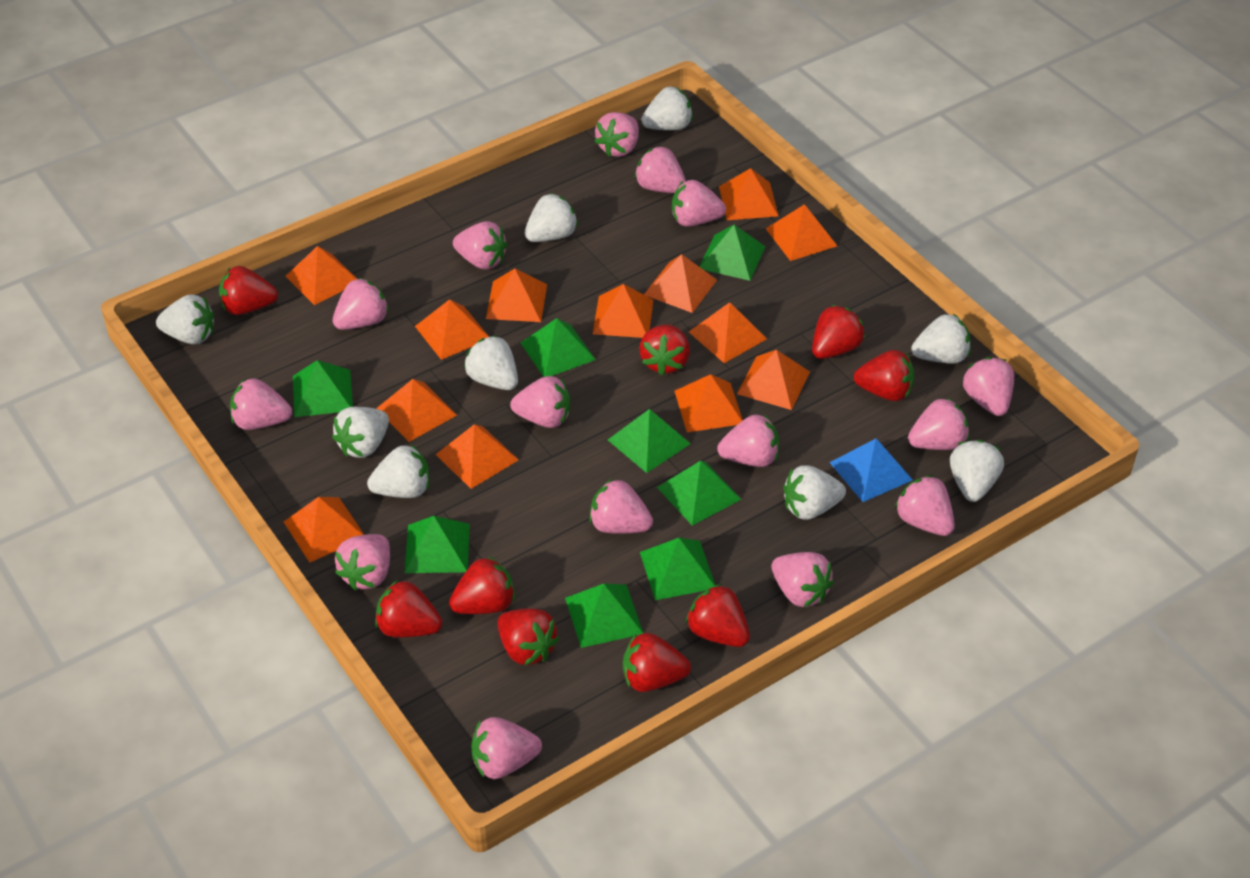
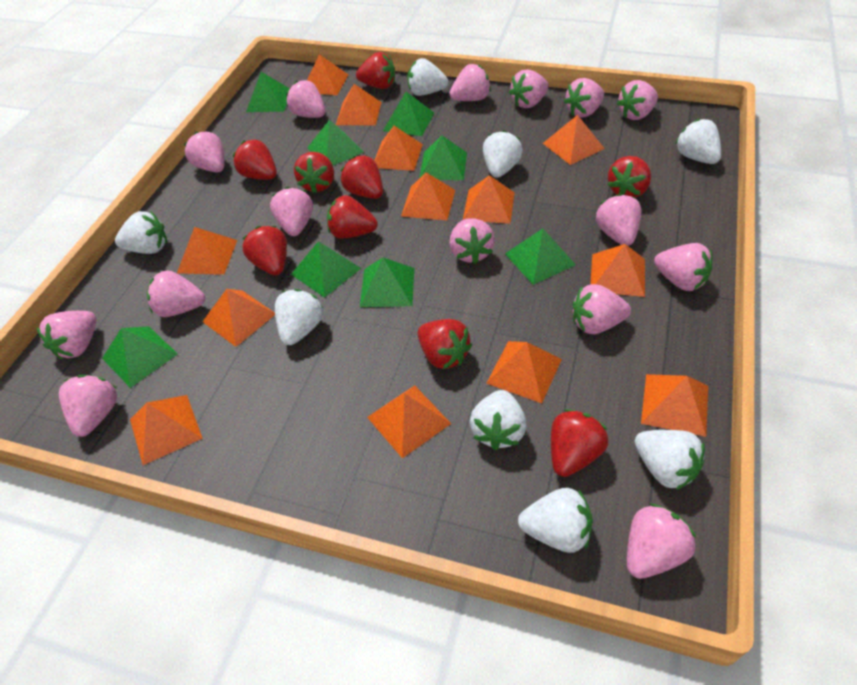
blue pyramid: 1 -> 0
white strawberry: 9 -> 8

